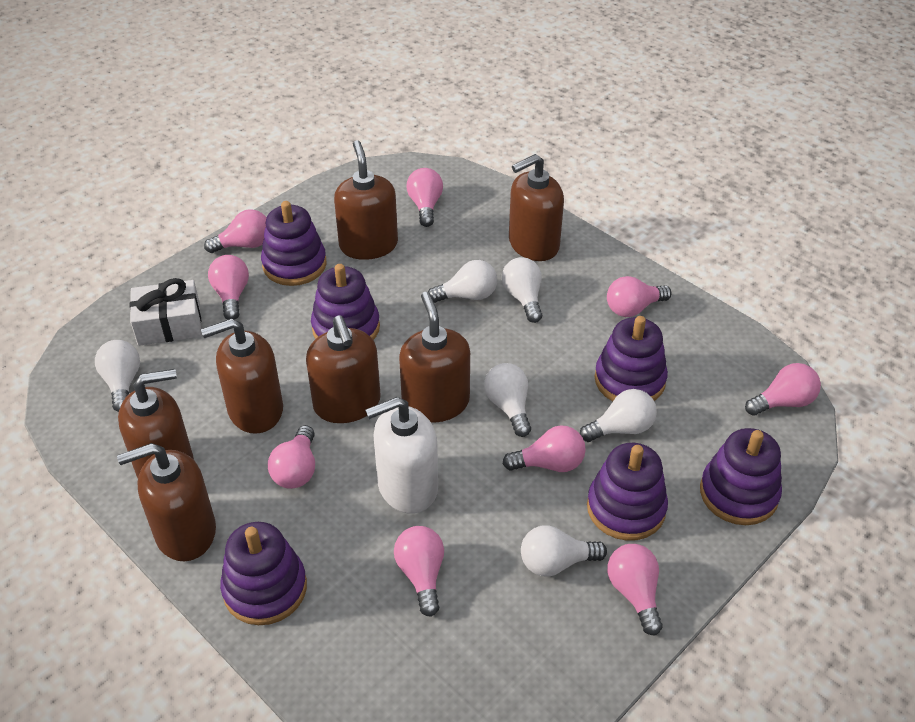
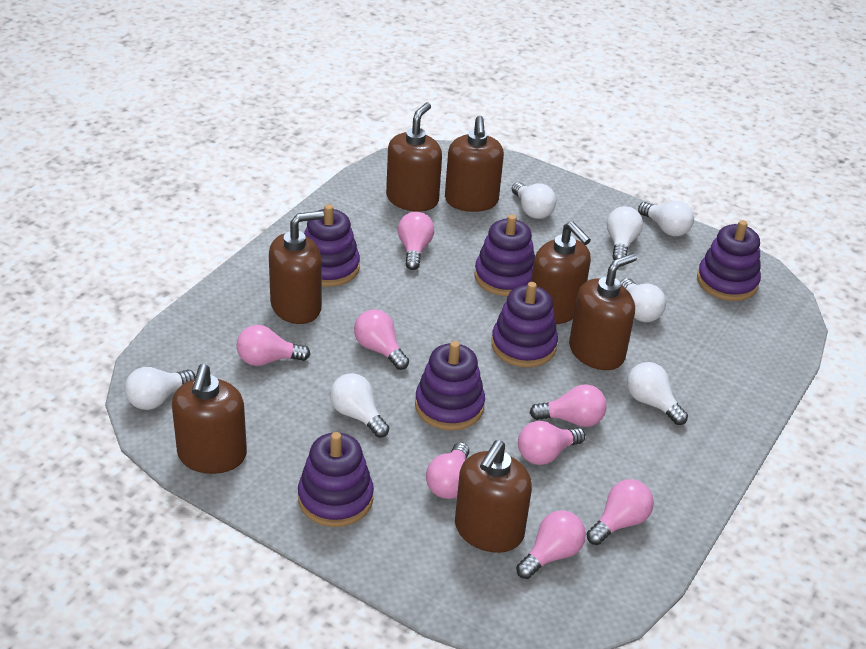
pink light bulb: 9 -> 8
white gift: 1 -> 0
white light bulb: 6 -> 7
white soap dispenser: 1 -> 0

